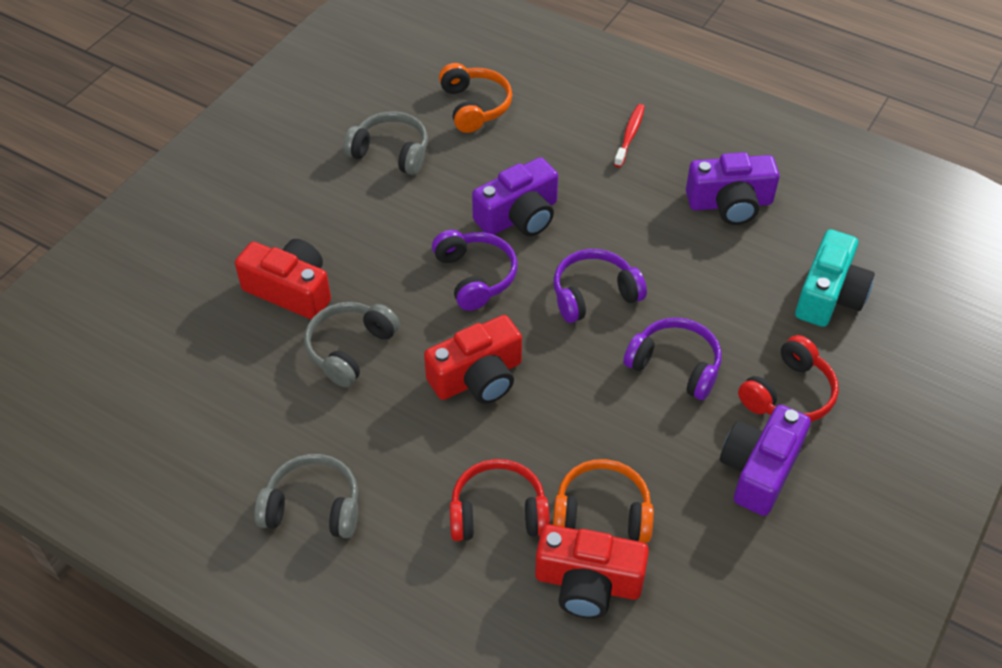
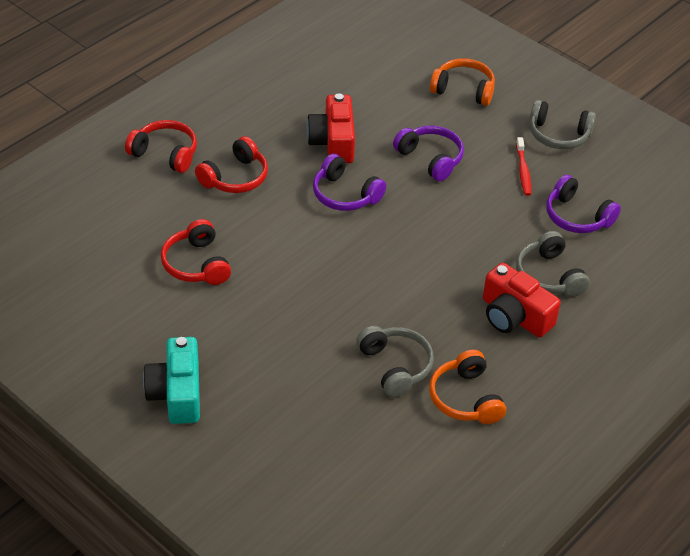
purple camera: 3 -> 0
red camera: 3 -> 2
red headphones: 2 -> 3

